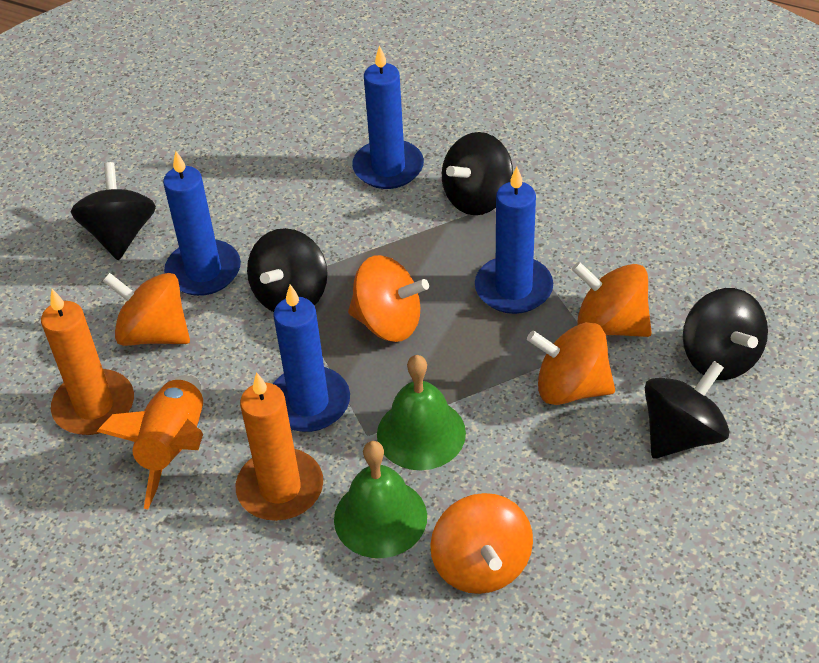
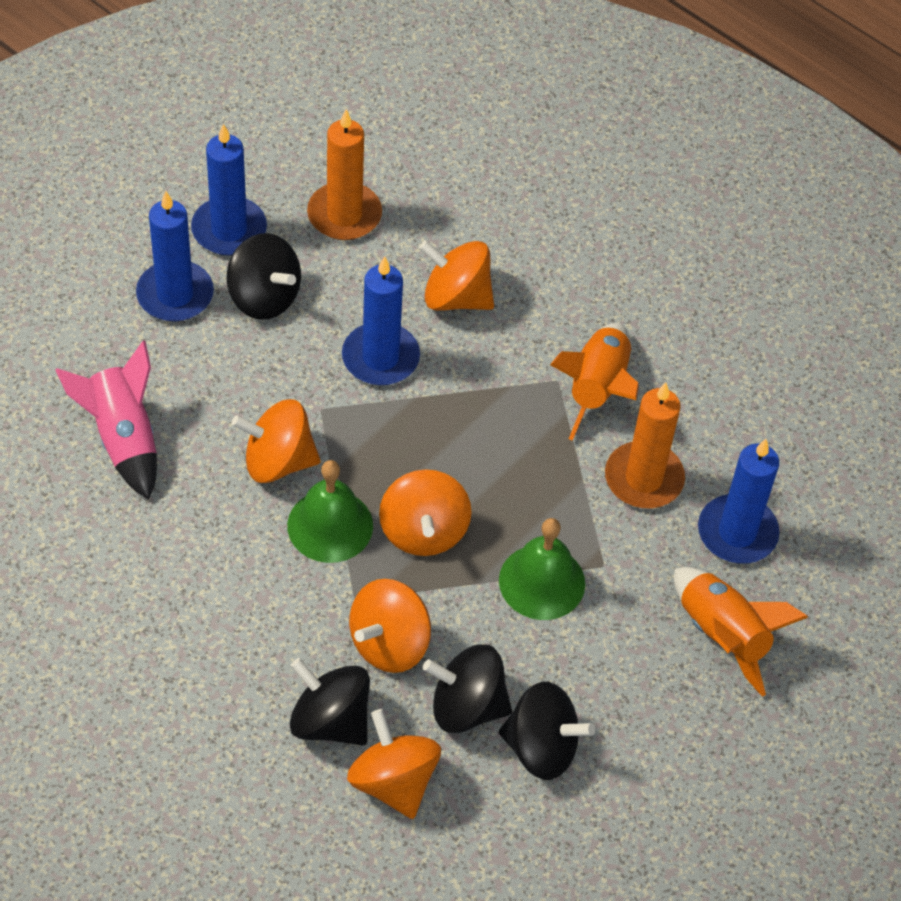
black spinning top: 5 -> 4
orange rocket: 1 -> 2
pink rocket: 0 -> 1

